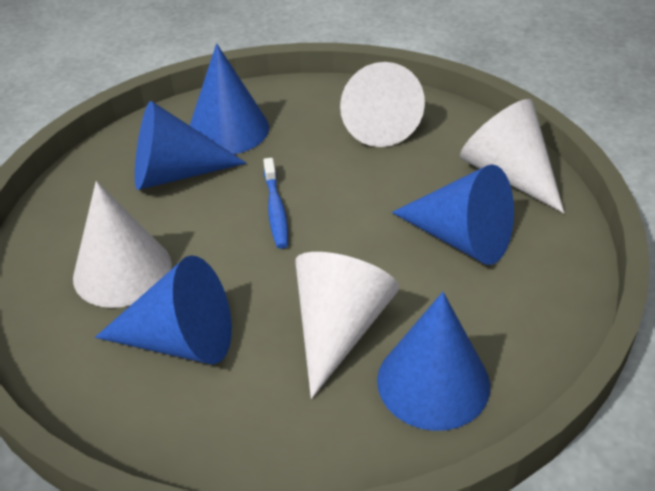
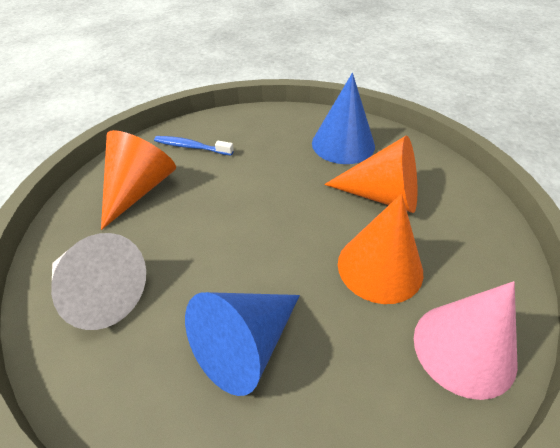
blue cone: 5 -> 2
orange cone: 0 -> 3
pink cone: 0 -> 1
white cone: 4 -> 1

